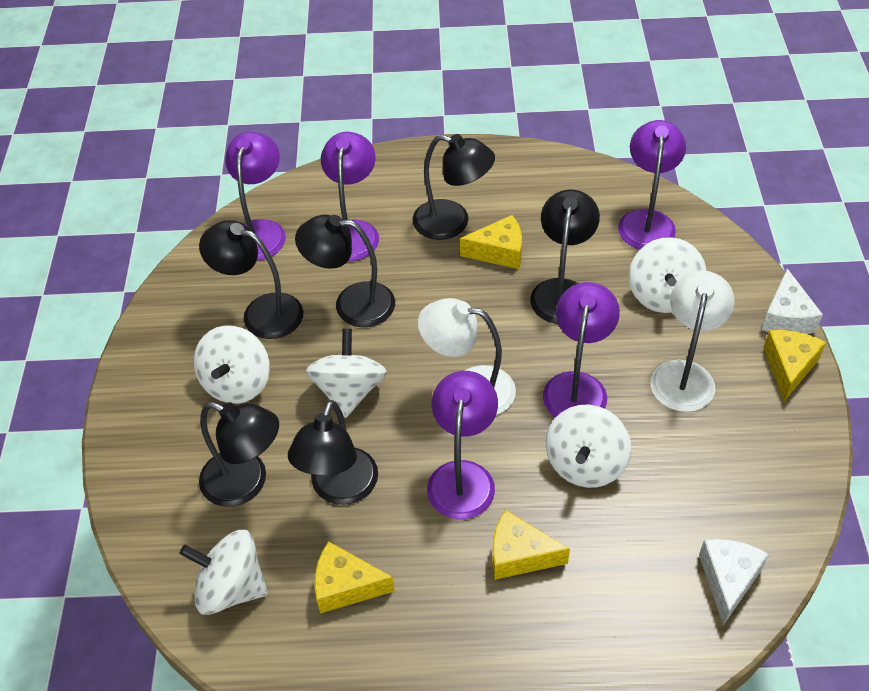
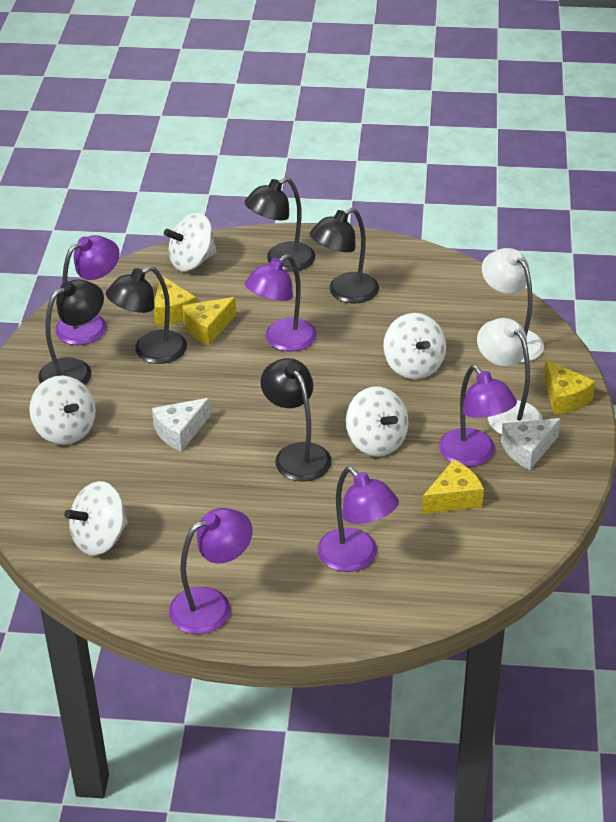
black lamp: 6 -> 5

